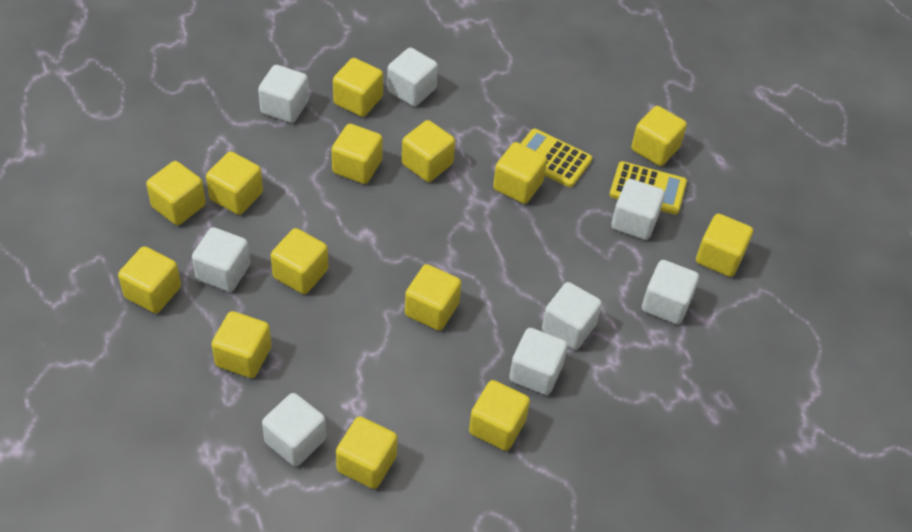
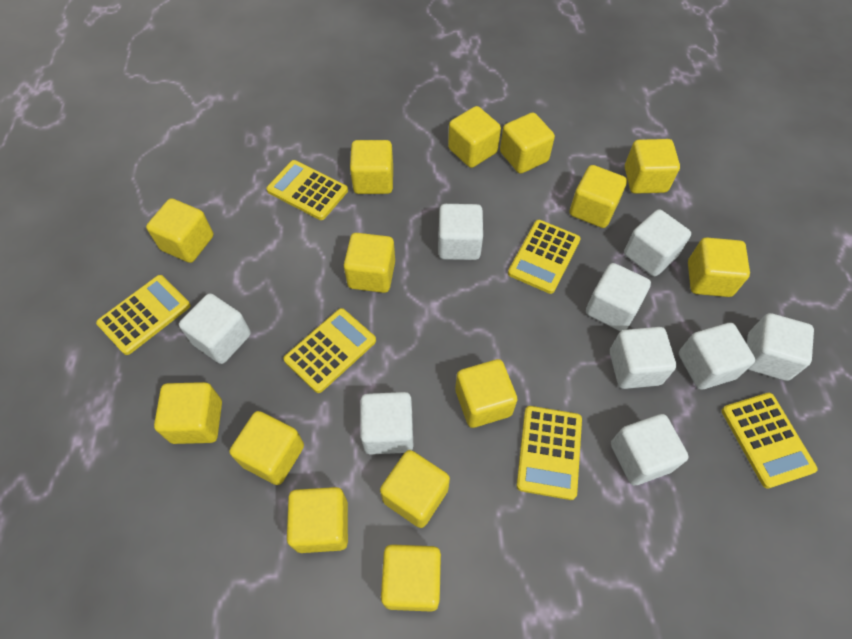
white cube: 8 -> 9
yellow calculator: 2 -> 6

